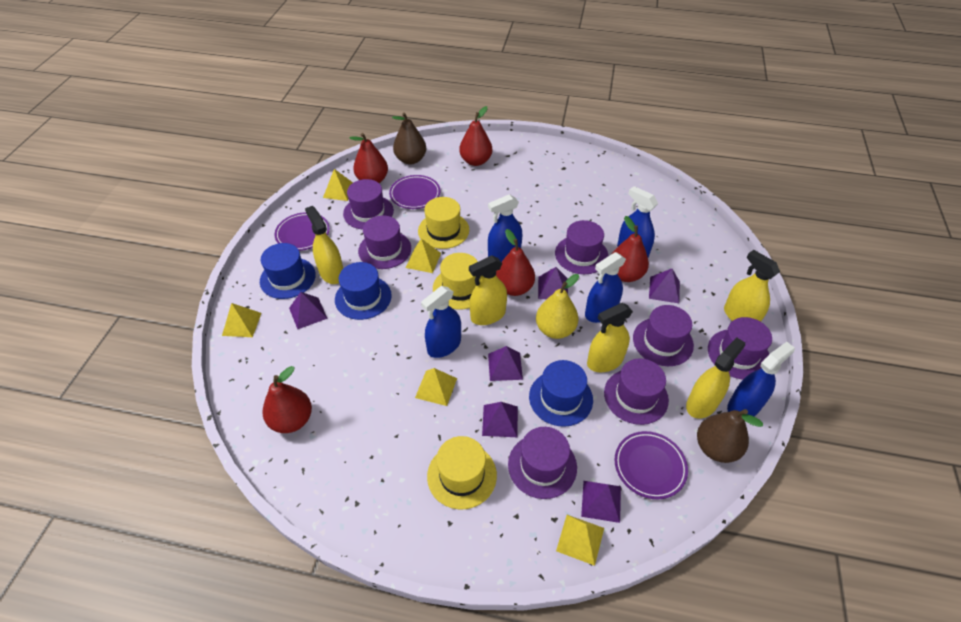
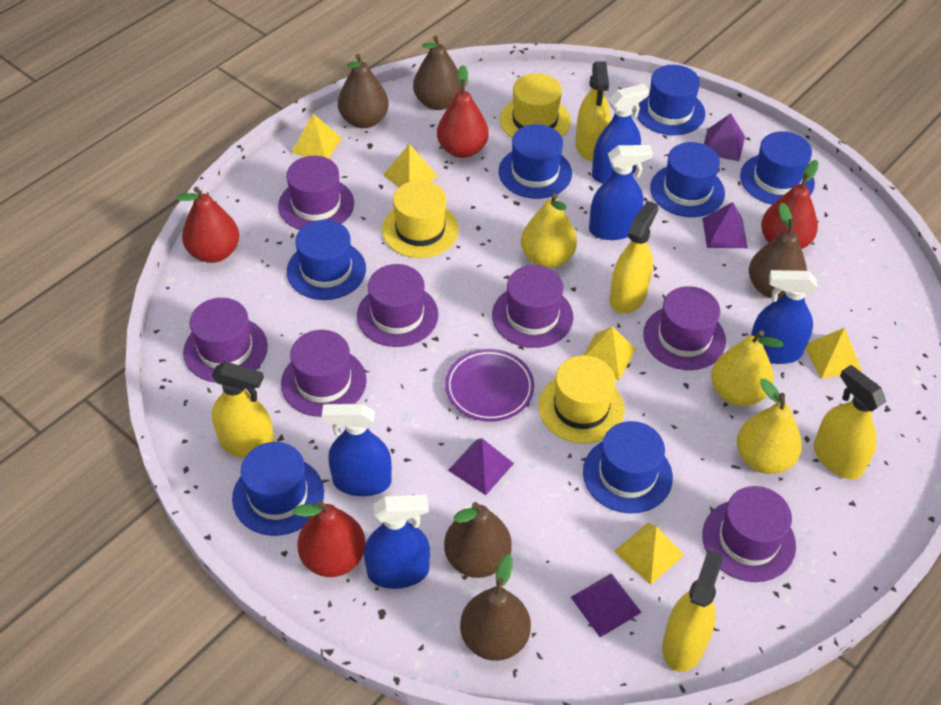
blue hat: 3 -> 7
brown pear: 2 -> 5
purple plate: 3 -> 1
purple pyramid: 6 -> 4
red pear: 5 -> 4
yellow pear: 1 -> 3

